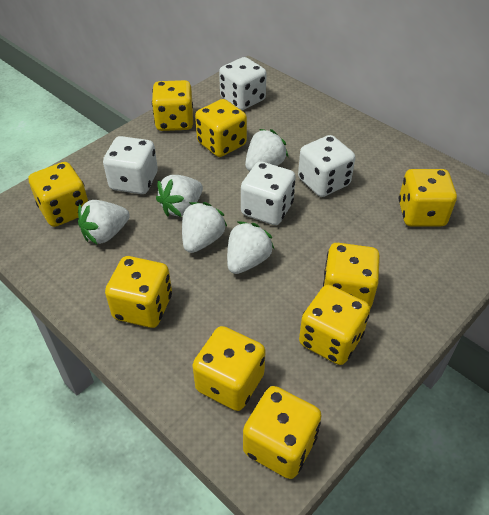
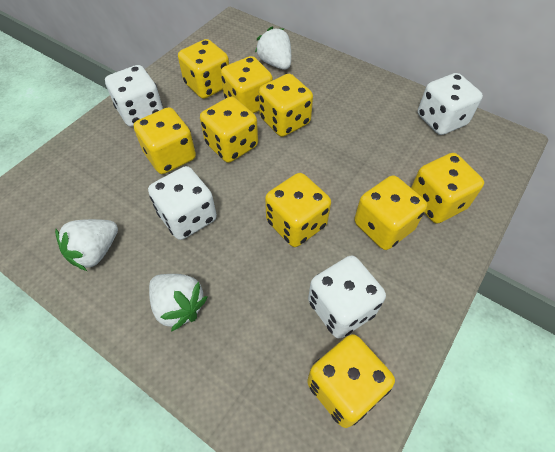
white strawberry: 5 -> 3

